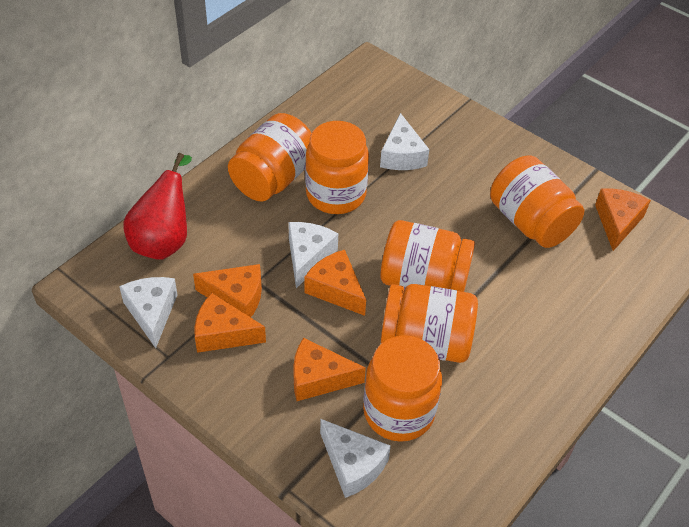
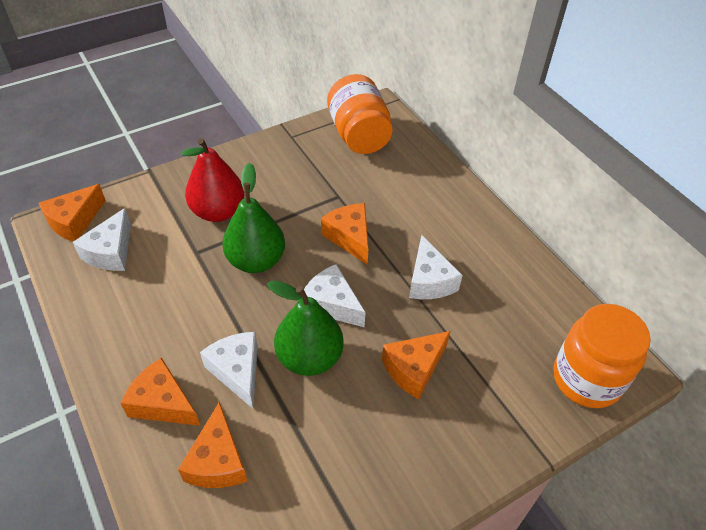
green pear: 0 -> 2
orange jar: 6 -> 2

